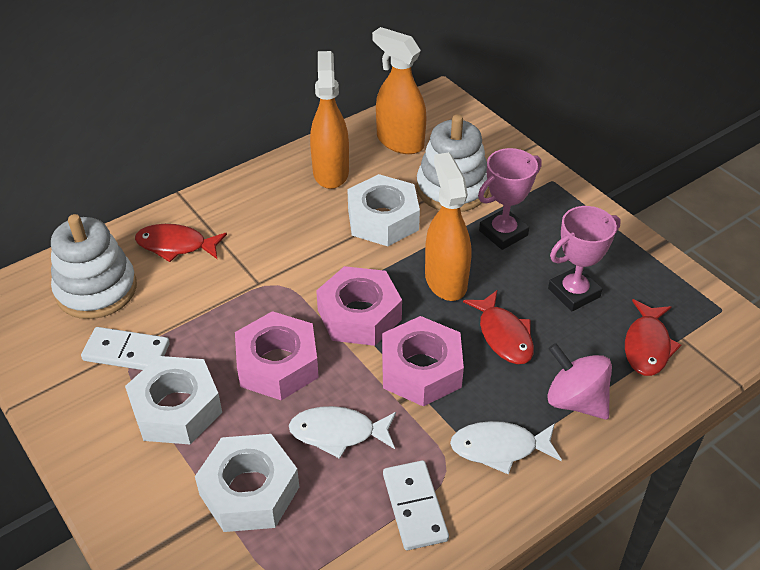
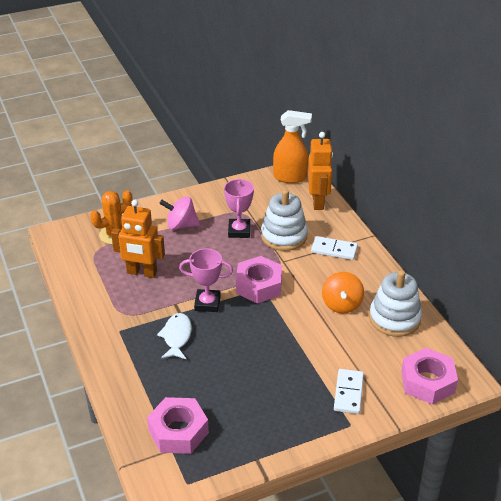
orange cactus: 0 -> 1
orange robot: 0 -> 2
orange spinning top: 0 -> 1
orange spray bottle: 3 -> 1
red fish: 3 -> 0
white fish: 2 -> 1
white nut: 3 -> 0

